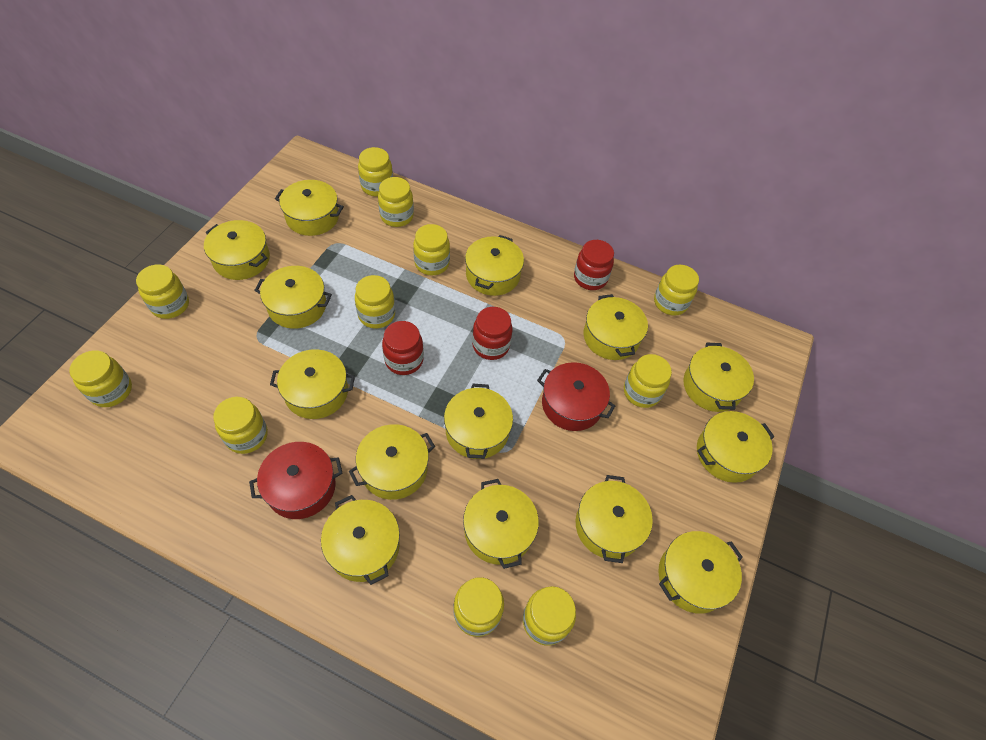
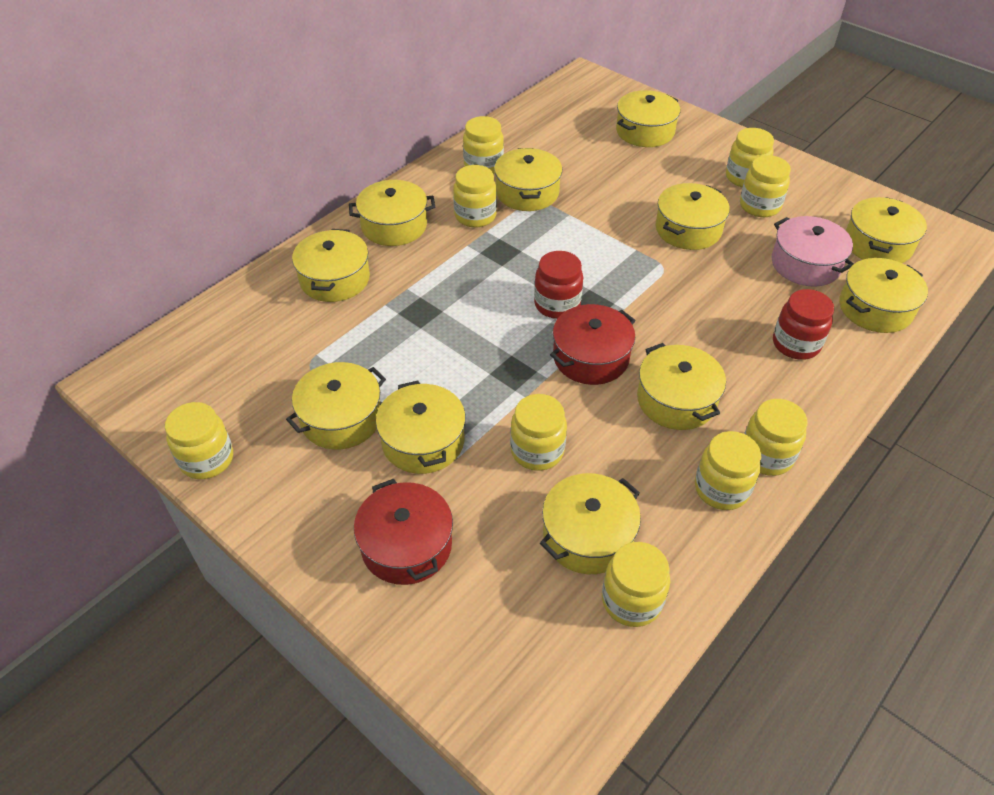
pink pot: 0 -> 1
red jar: 3 -> 2
yellow jar: 11 -> 9
yellow pot: 14 -> 11

